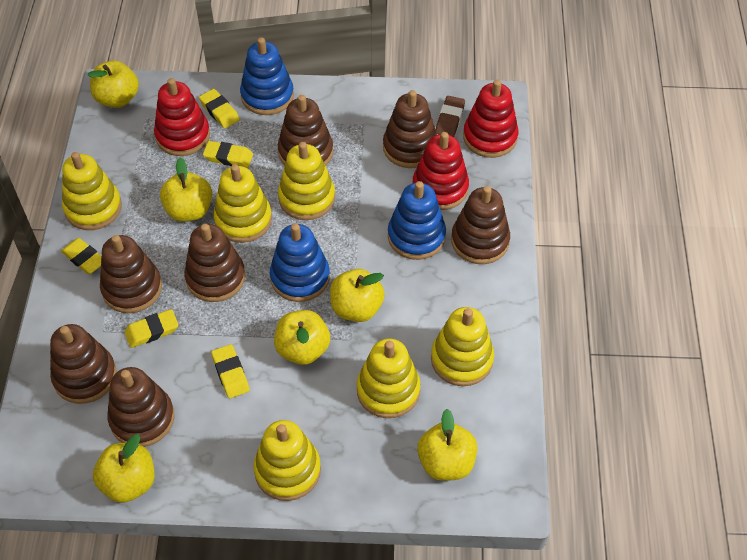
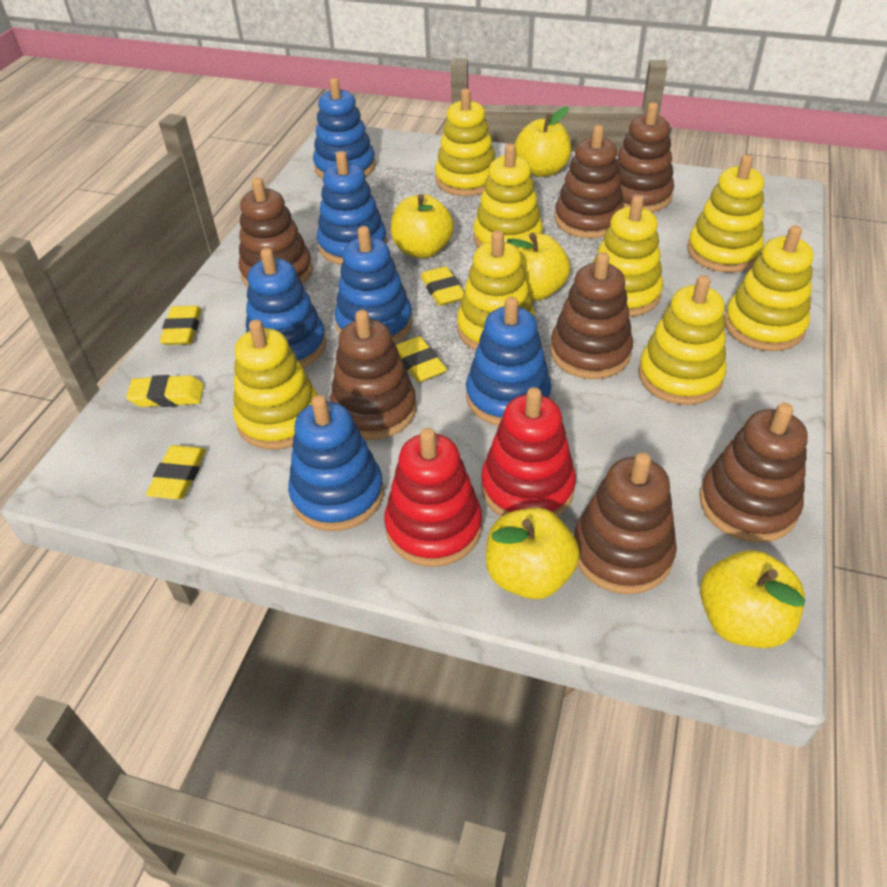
blue stacking toy: 3 -> 6
brown eraser: 1 -> 0
red stacking toy: 3 -> 2
yellow apple: 6 -> 5
yellow stacking toy: 6 -> 8

